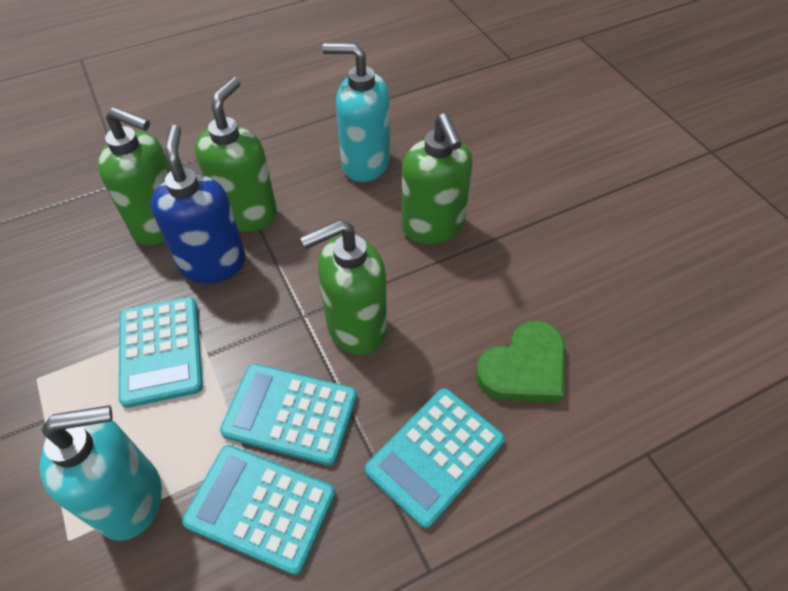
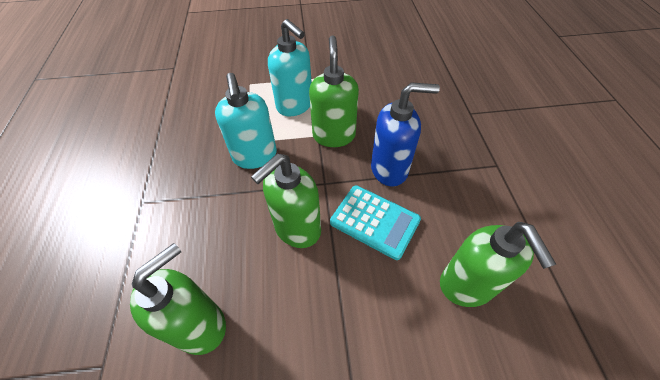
green heart: 1 -> 0
turquoise calculator: 4 -> 1

